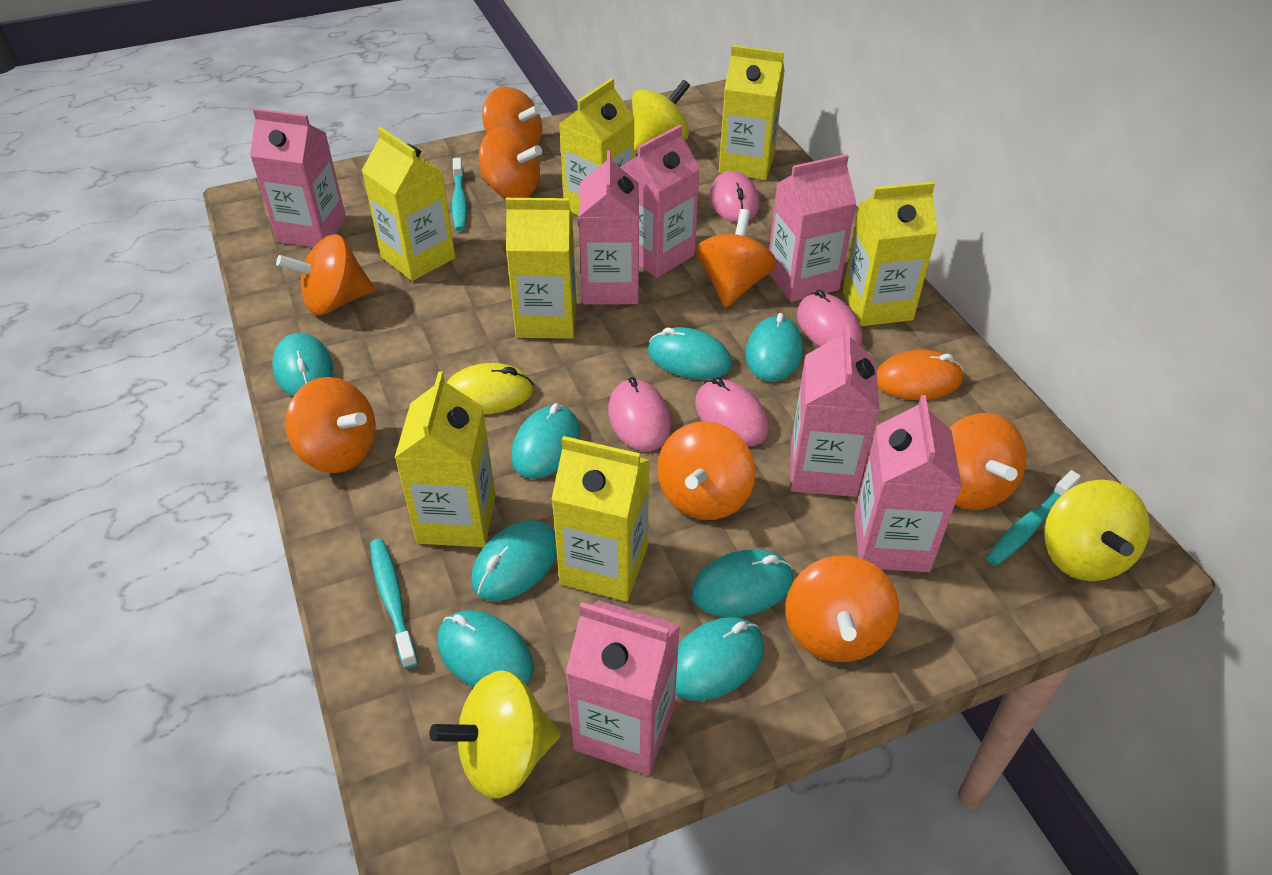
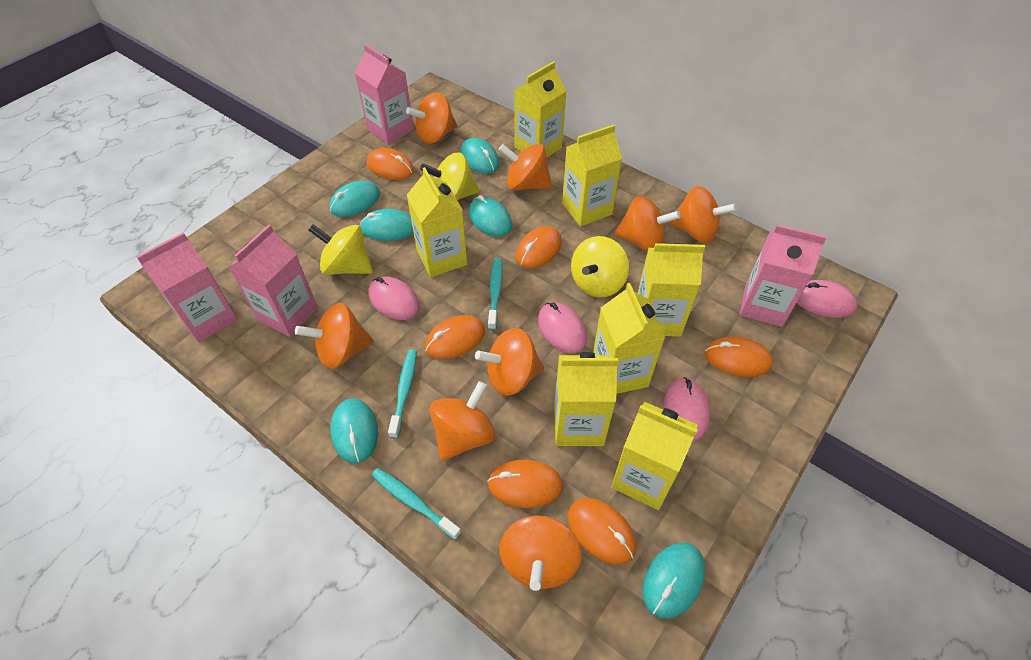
orange mouse: 1 -> 6
pink carton: 7 -> 4
turquoise mouse: 8 -> 6
yellow mouse: 1 -> 0

